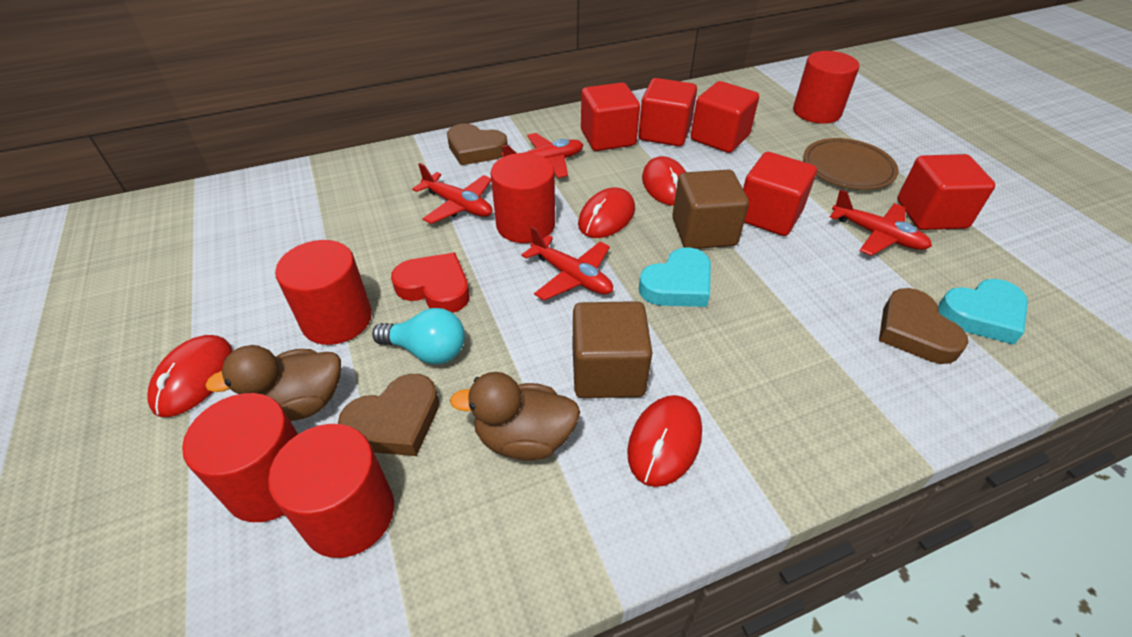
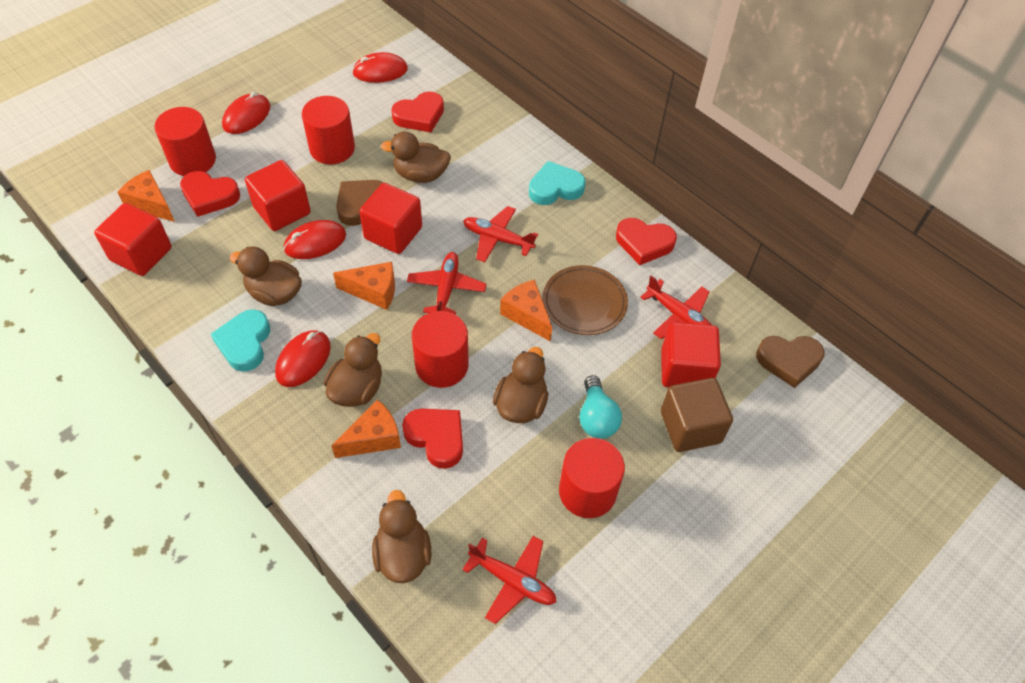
brown cube: 2 -> 1
brown duck: 2 -> 5
brown heart: 3 -> 2
orange cheese: 0 -> 4
red cube: 5 -> 4
red cylinder: 5 -> 4
red heart: 1 -> 4

